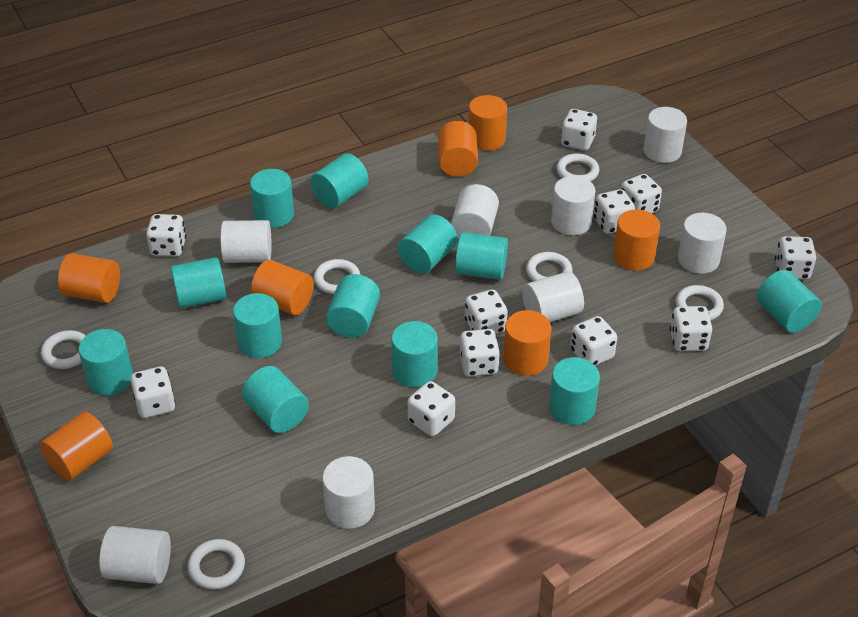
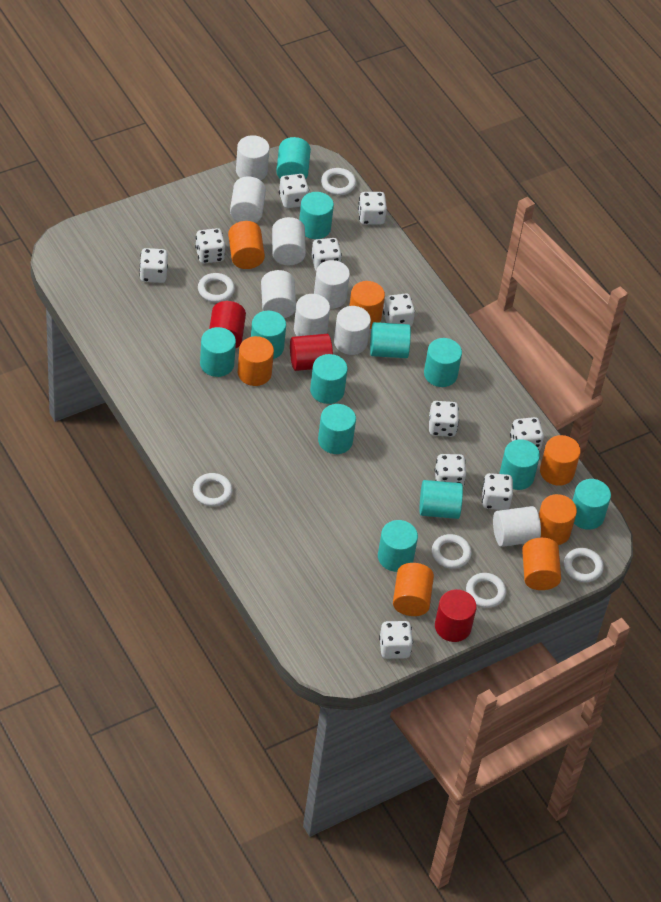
red cylinder: 0 -> 3

